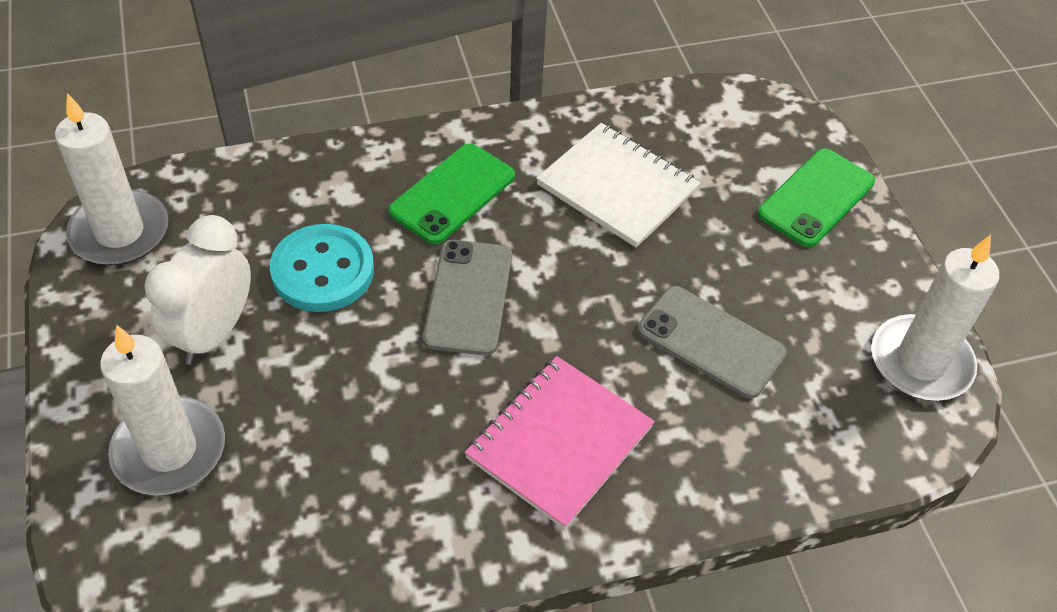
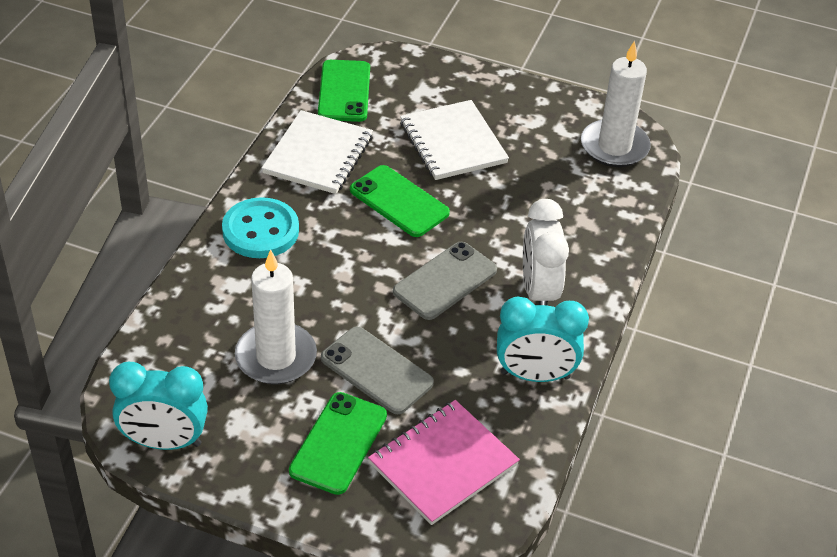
green phone: 2 -> 3
turquoise clock: 0 -> 2
white candle: 3 -> 2
white notebook: 1 -> 2

